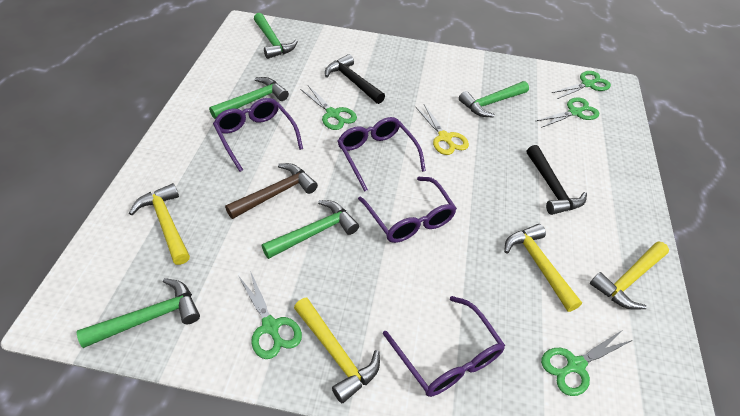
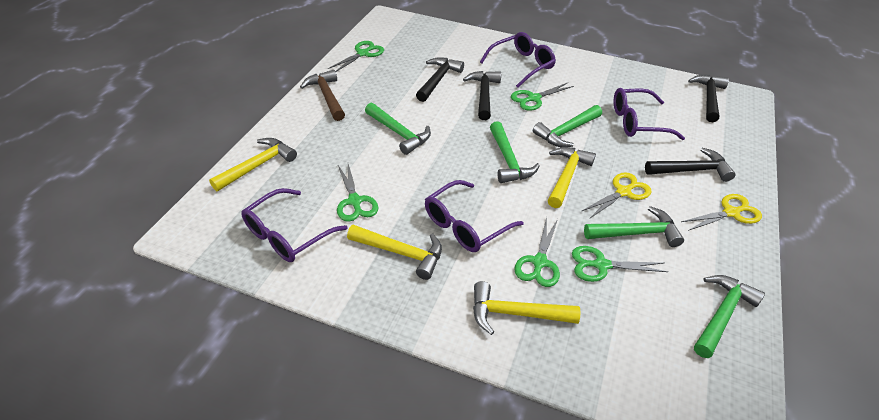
black hammer: 2 -> 4
yellow scissors: 1 -> 2

